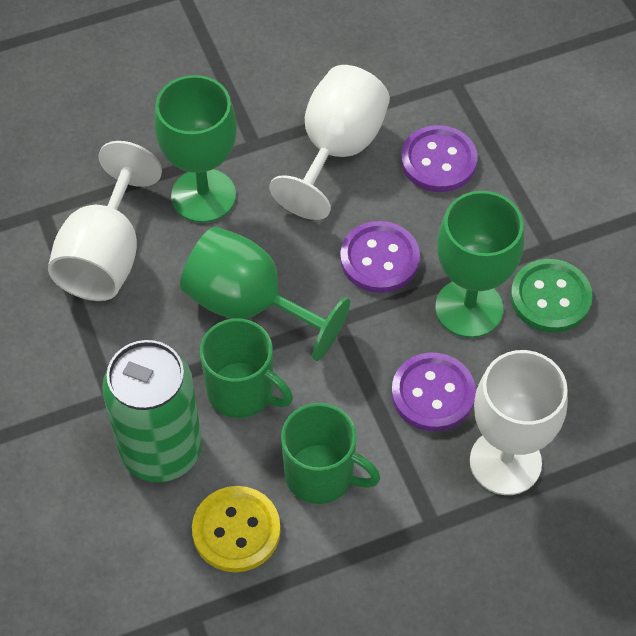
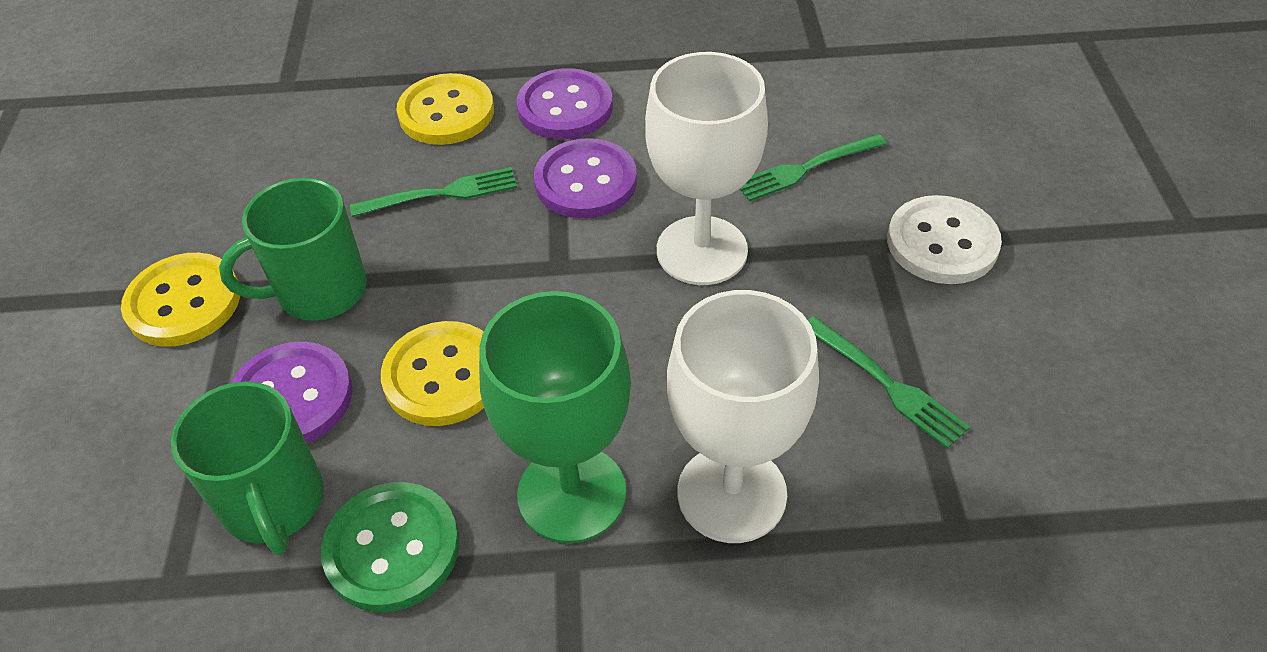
green can: 1 -> 0
green fork: 0 -> 3
green goblet: 3 -> 1
white button: 0 -> 1
white goblet: 3 -> 2
yellow button: 1 -> 3

